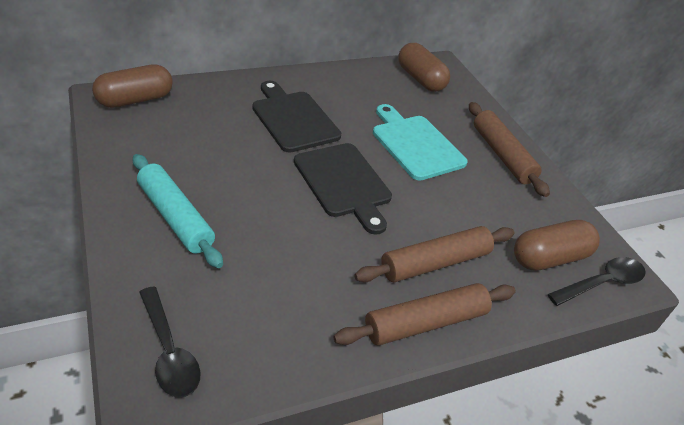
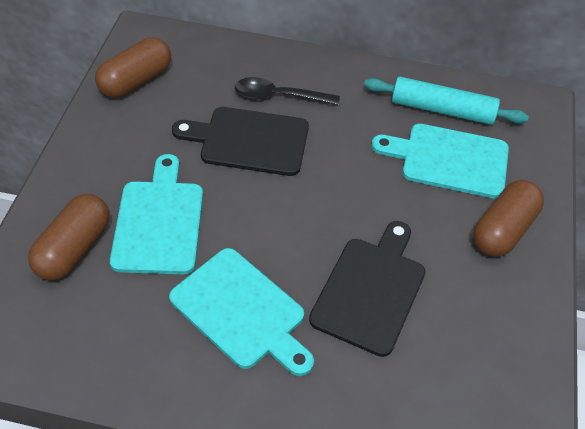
black spoon: 2 -> 1
brown rolling pin: 3 -> 0
turquoise cutting board: 1 -> 3

